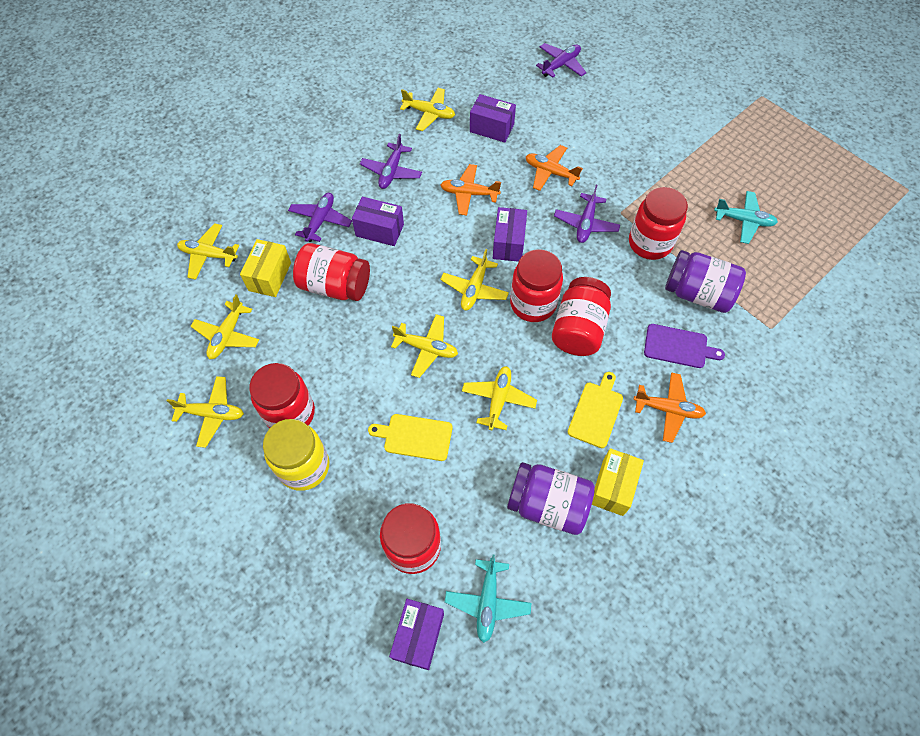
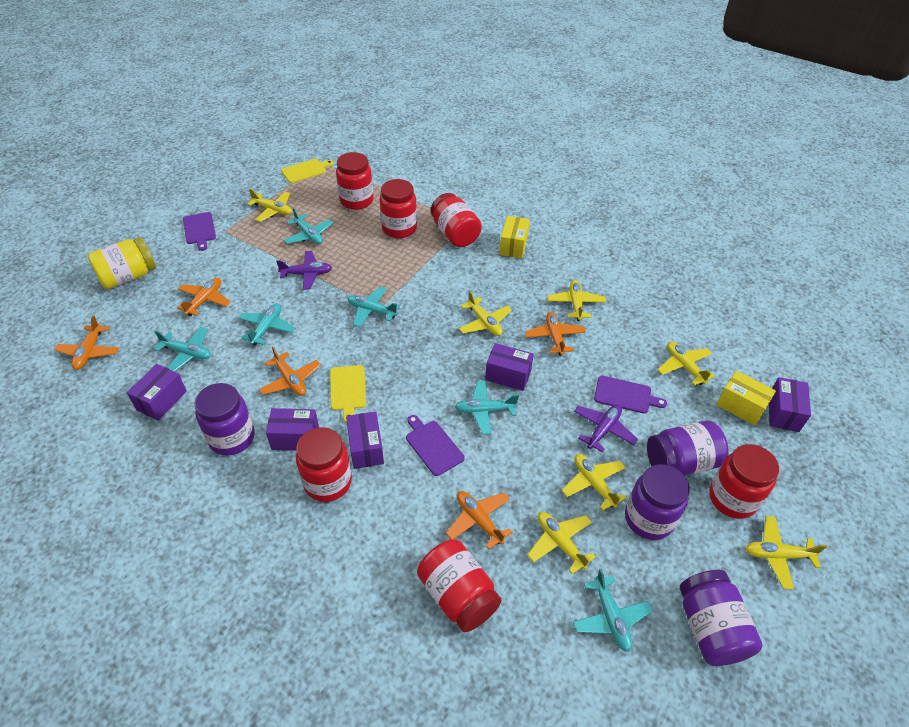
orange plane: 3 -> 5
purple box: 4 -> 5
purple cutting board: 1 -> 3
purple jar: 2 -> 4
purple plane: 4 -> 2
turquoise plane: 2 -> 6

